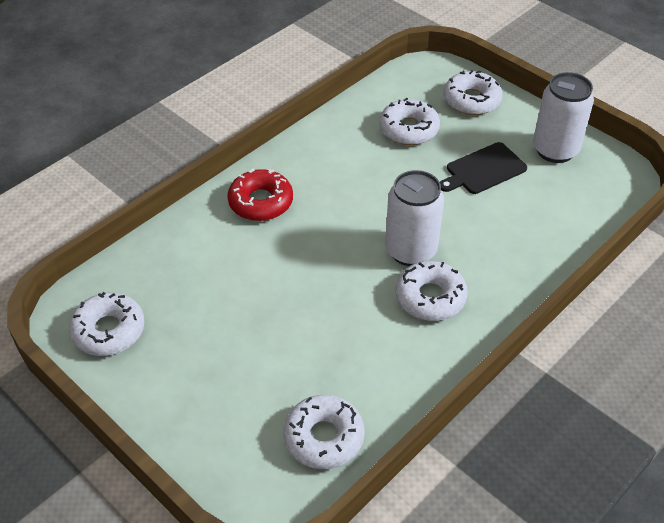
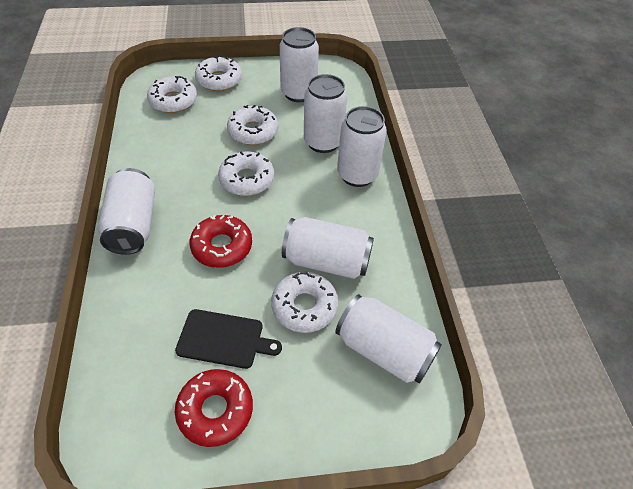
red donut: 1 -> 2
white can: 2 -> 6

